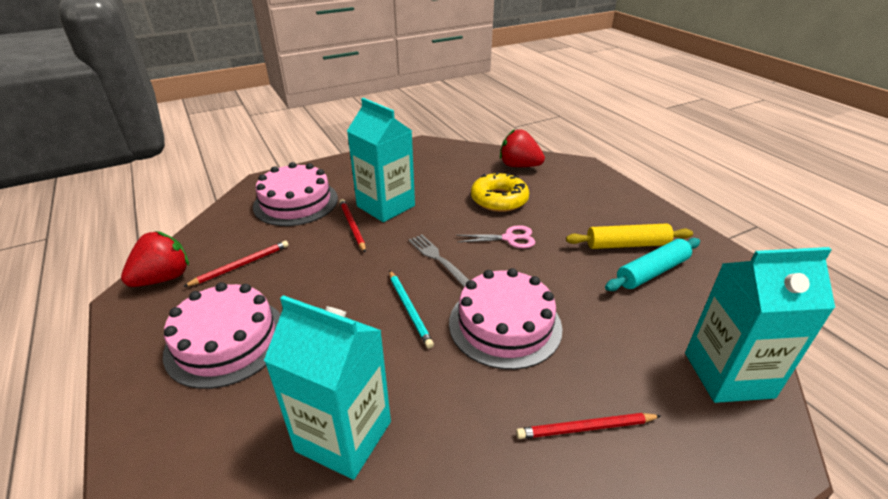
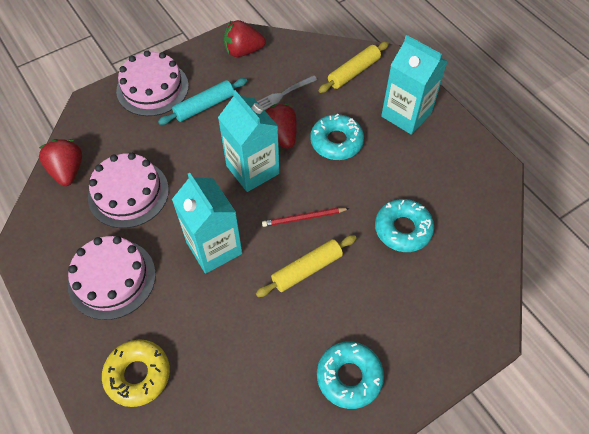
pink scissors: 1 -> 0
red pencil: 3 -> 1
red strawberry: 2 -> 3
turquoise donut: 0 -> 3
turquoise pencil: 1 -> 0
yellow rolling pin: 1 -> 2

